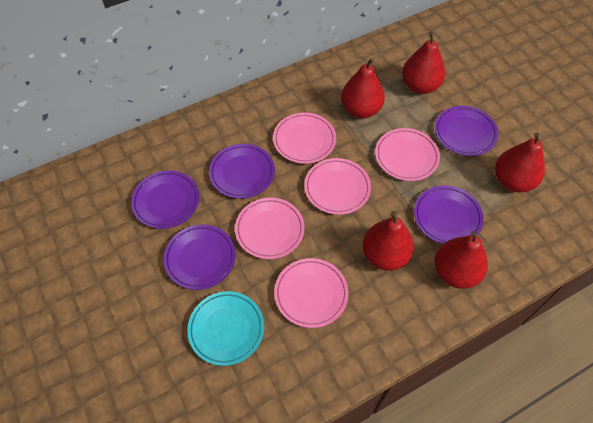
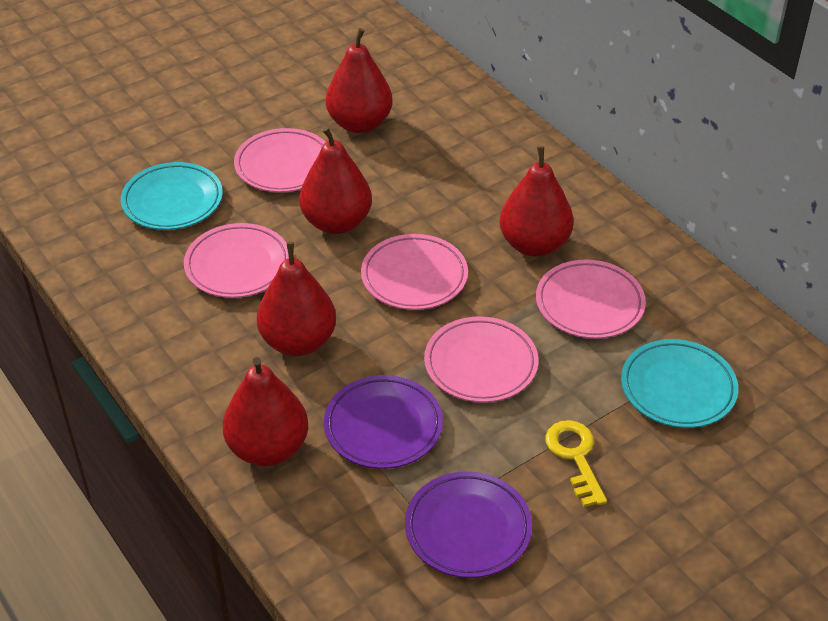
purple plate: 5 -> 2
turquoise plate: 1 -> 2
yellow key: 0 -> 1

